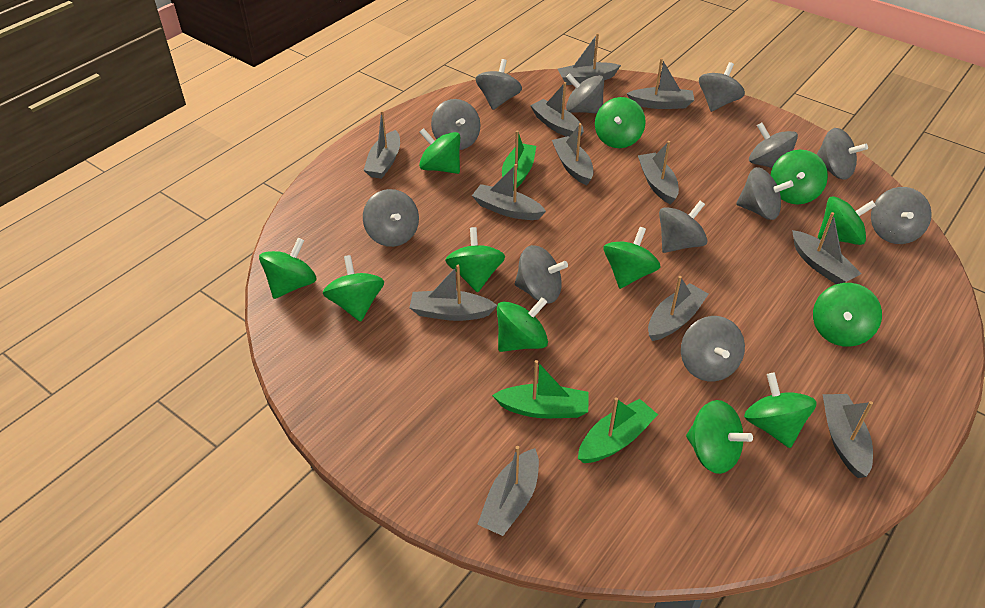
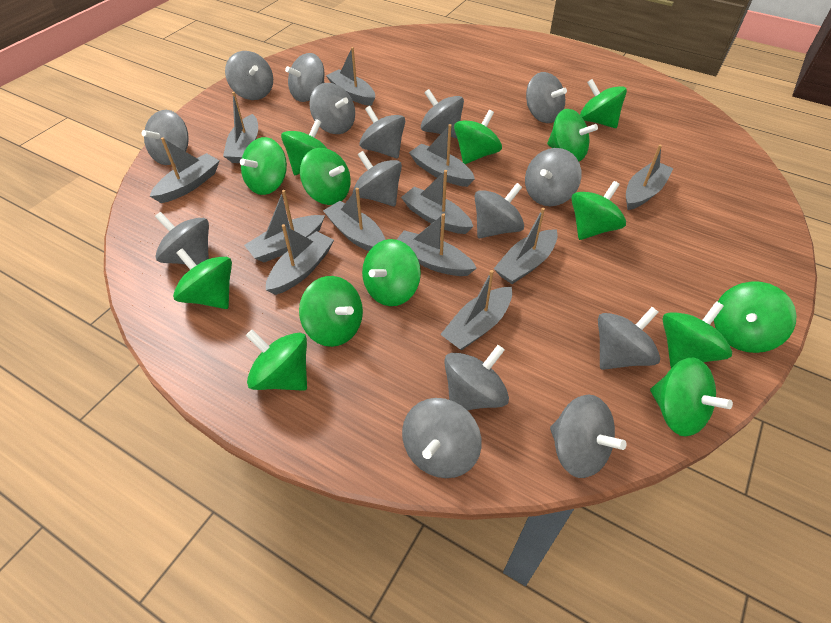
green boat: 3 -> 0
green spinning top: 12 -> 14
grey spinning top: 12 -> 15

